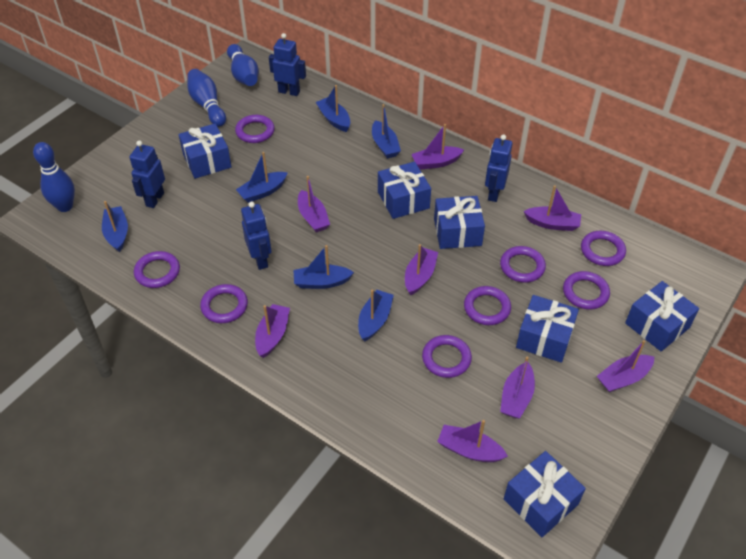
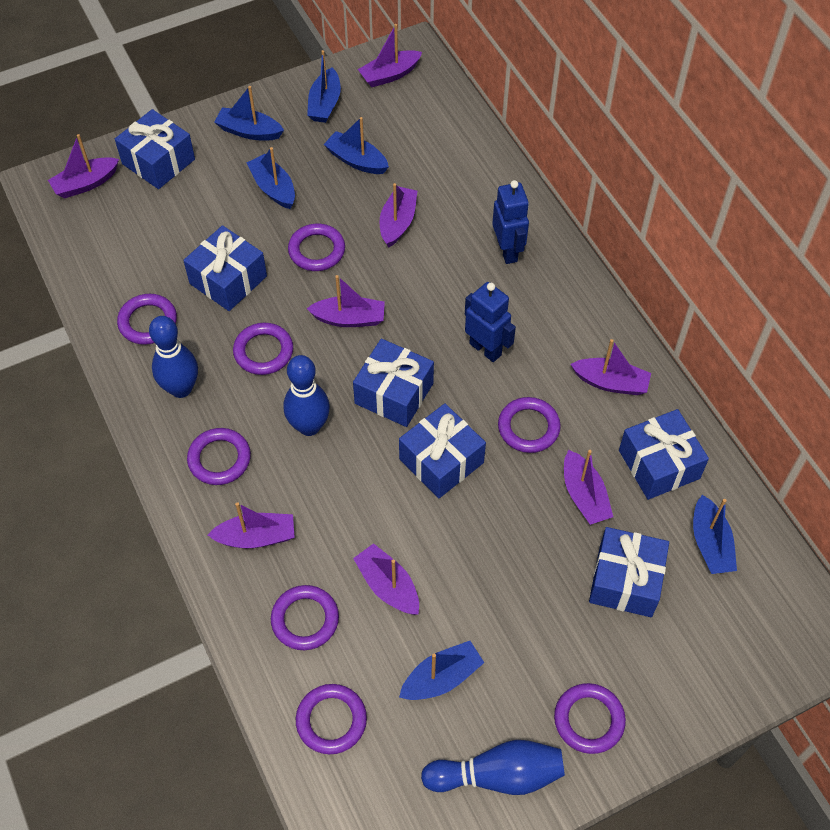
blue robot: 4 -> 2

